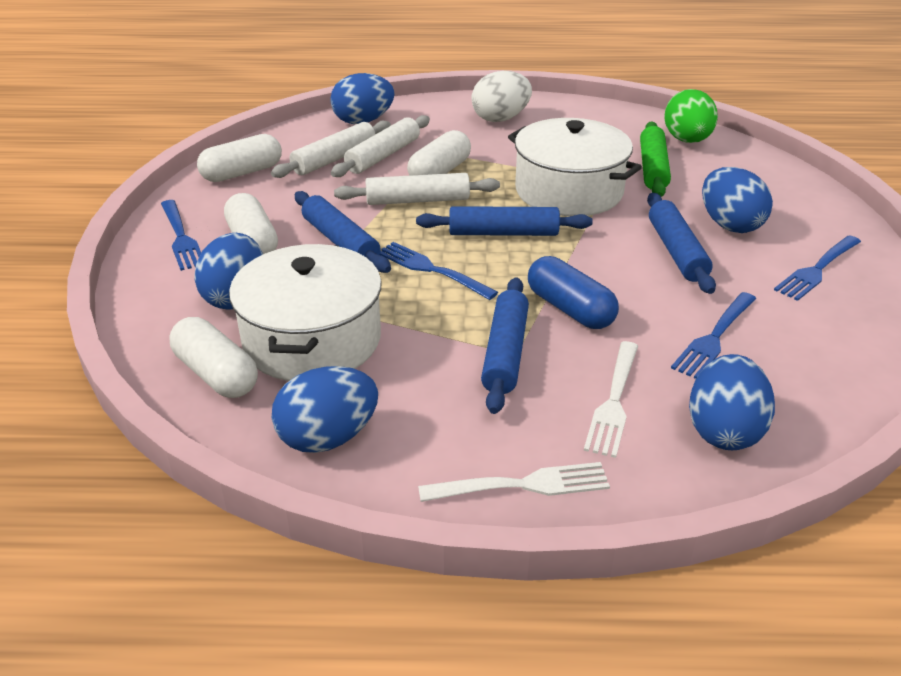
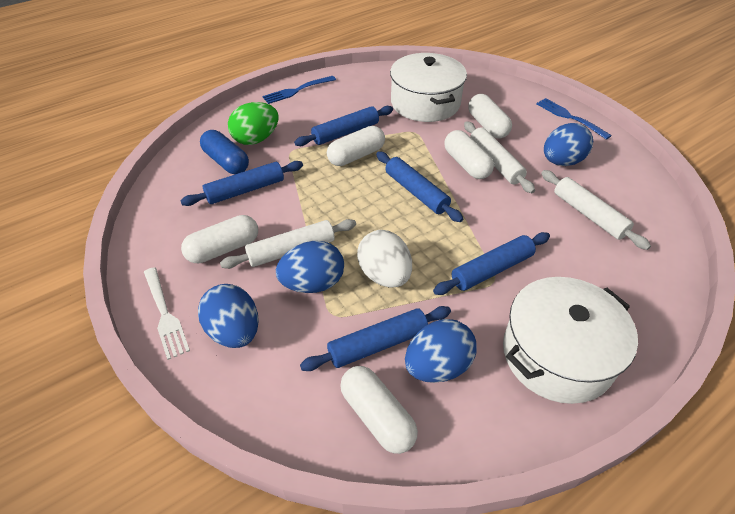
blue egg: 5 -> 4
blue fork: 4 -> 2
blue rolling pin: 4 -> 5
green rolling pin: 1 -> 0
white capsule: 4 -> 5
white fork: 2 -> 1

